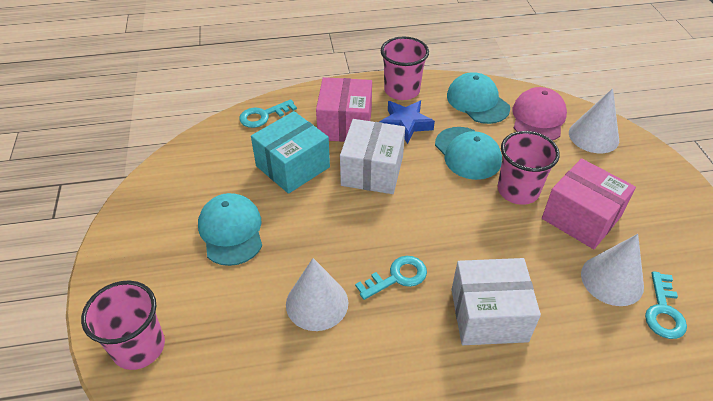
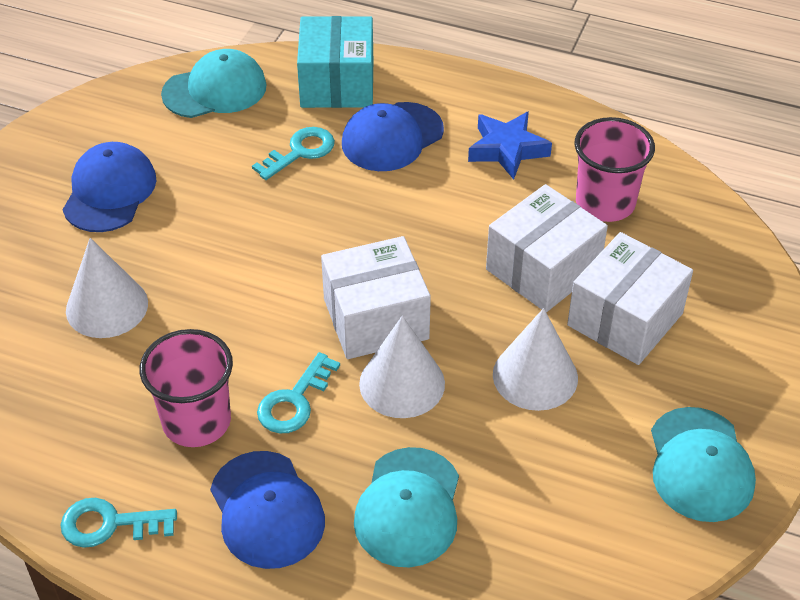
blue cap: 0 -> 3
pink box: 2 -> 0
pink cap: 1 -> 0
pink cup: 3 -> 2
white box: 2 -> 3

